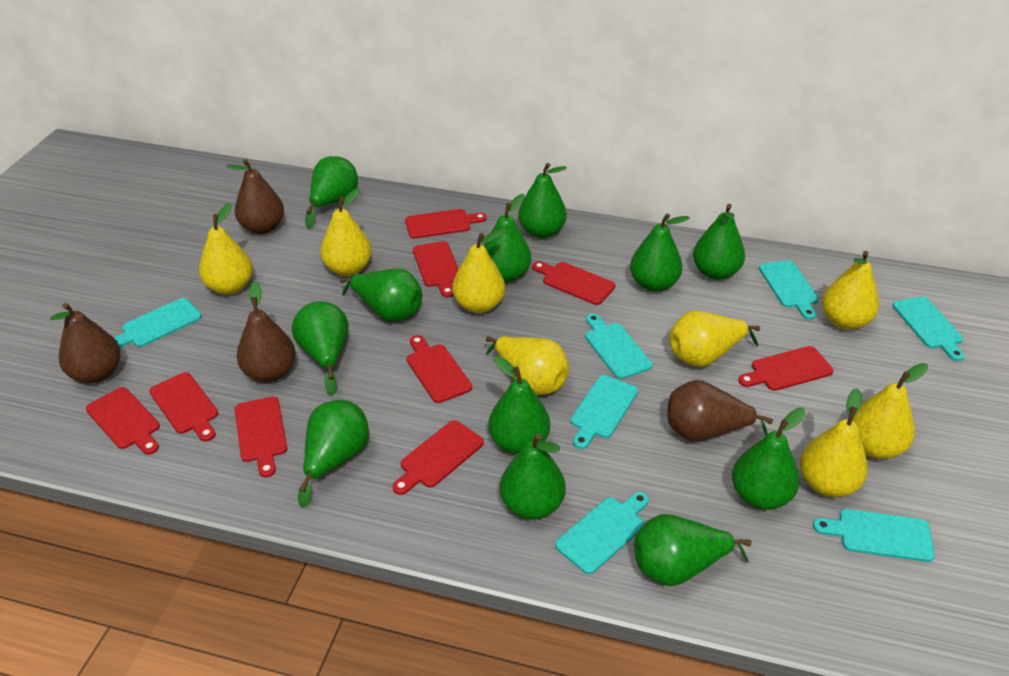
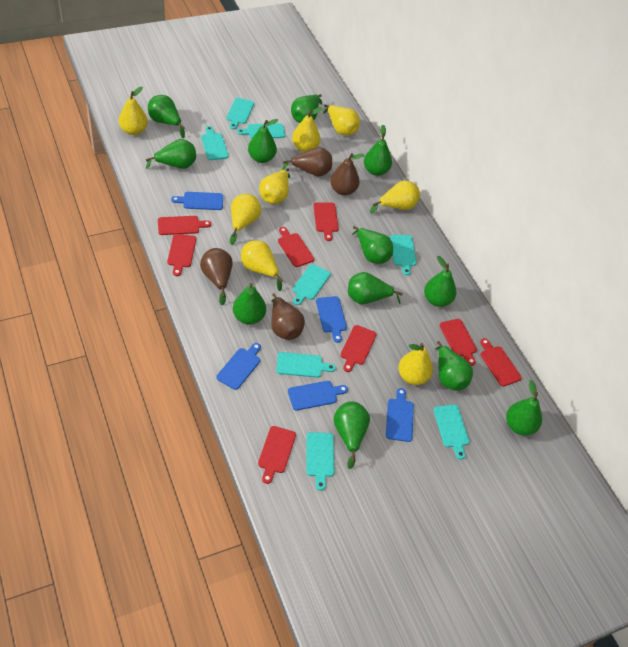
blue cutting board: 0 -> 5
red cutting board: 9 -> 8
turquoise cutting board: 7 -> 8

